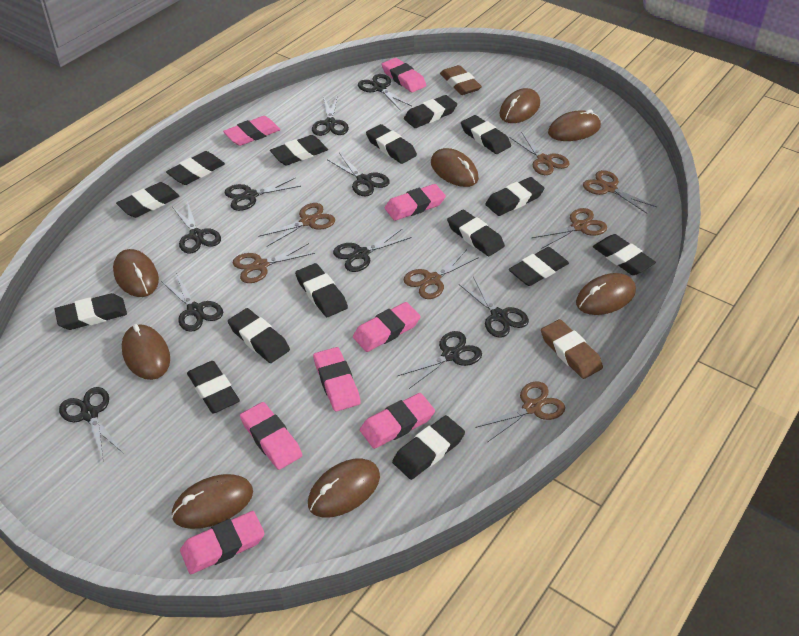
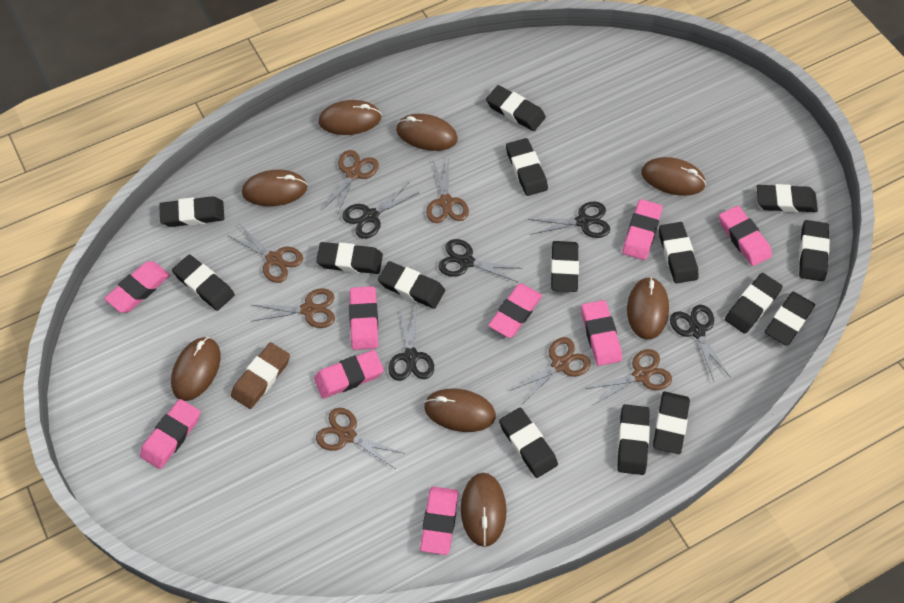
black scissors: 10 -> 5
brown eraser: 2 -> 1
pink eraser: 8 -> 9

